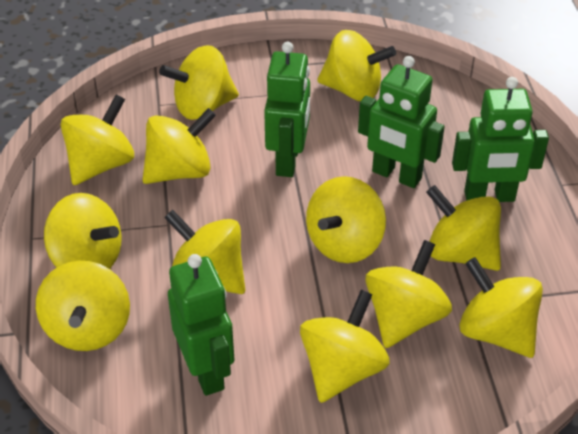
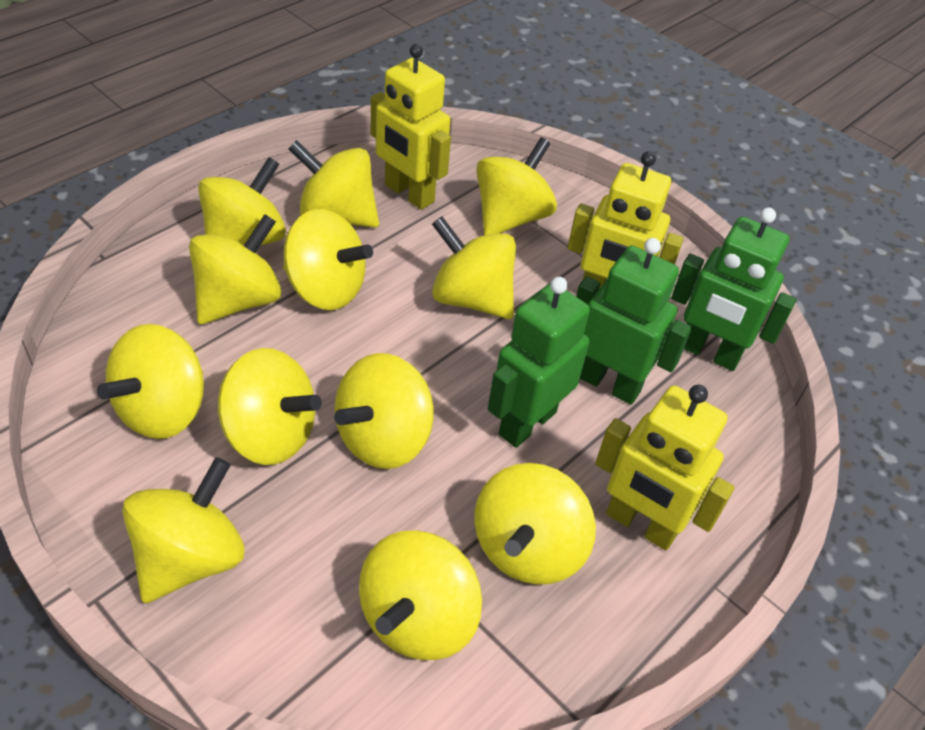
green robot: 4 -> 3
yellow robot: 0 -> 3

